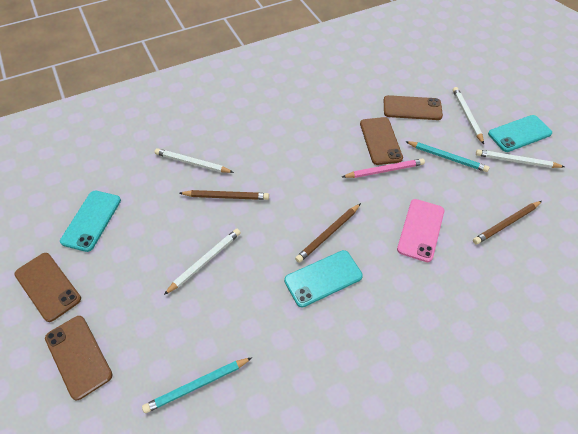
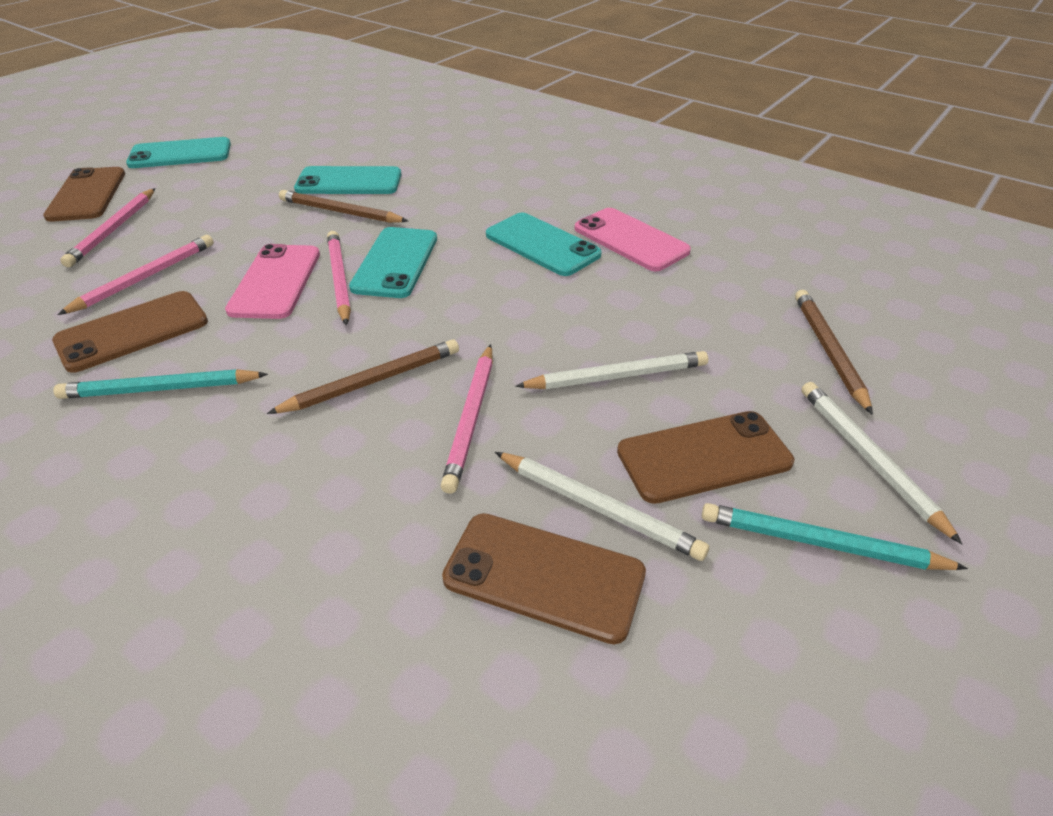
pink pencil: 1 -> 4
pink phone: 1 -> 2
turquoise phone: 3 -> 4
white pencil: 4 -> 3

